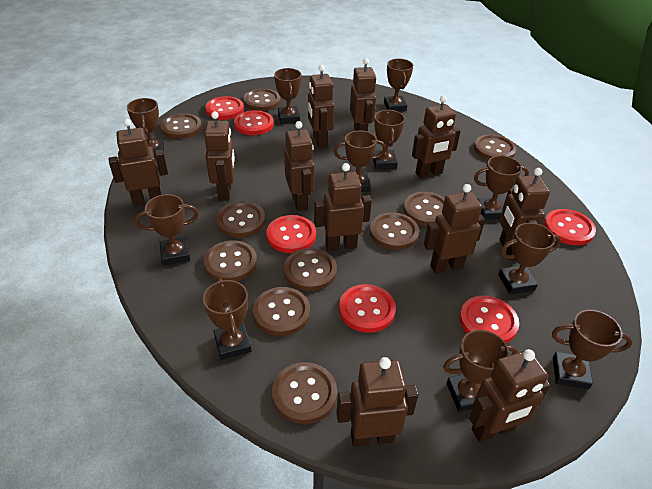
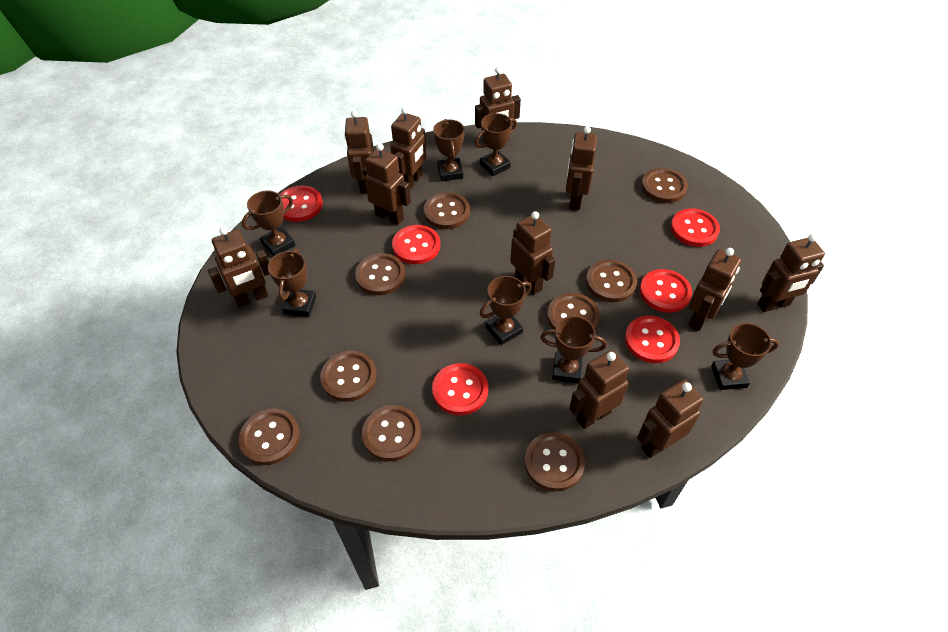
brown button: 10 -> 9
brown trophy: 11 -> 7

